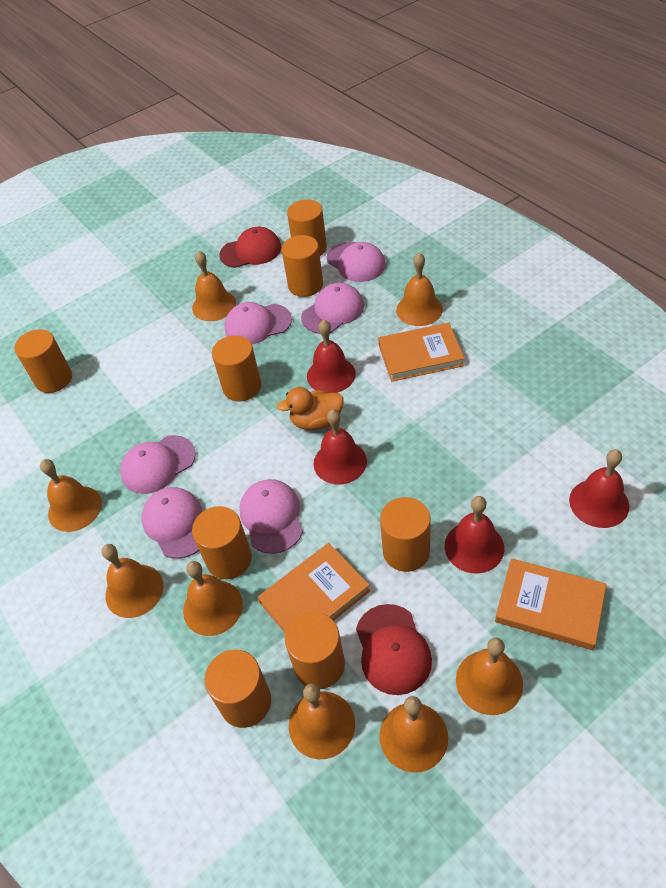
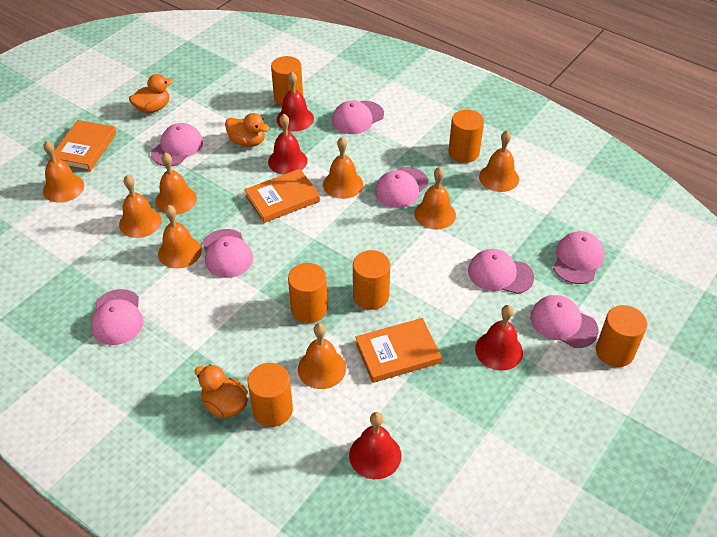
orange cylinder: 8 -> 6
orange duck: 1 -> 3
pink cap: 6 -> 8
red cap: 2 -> 0

